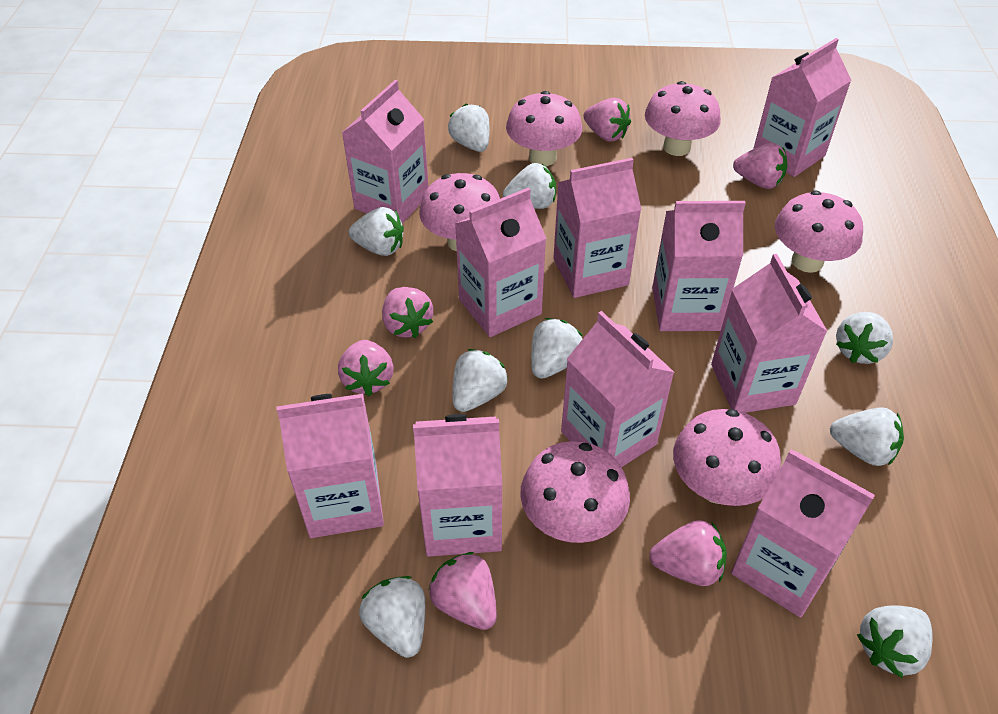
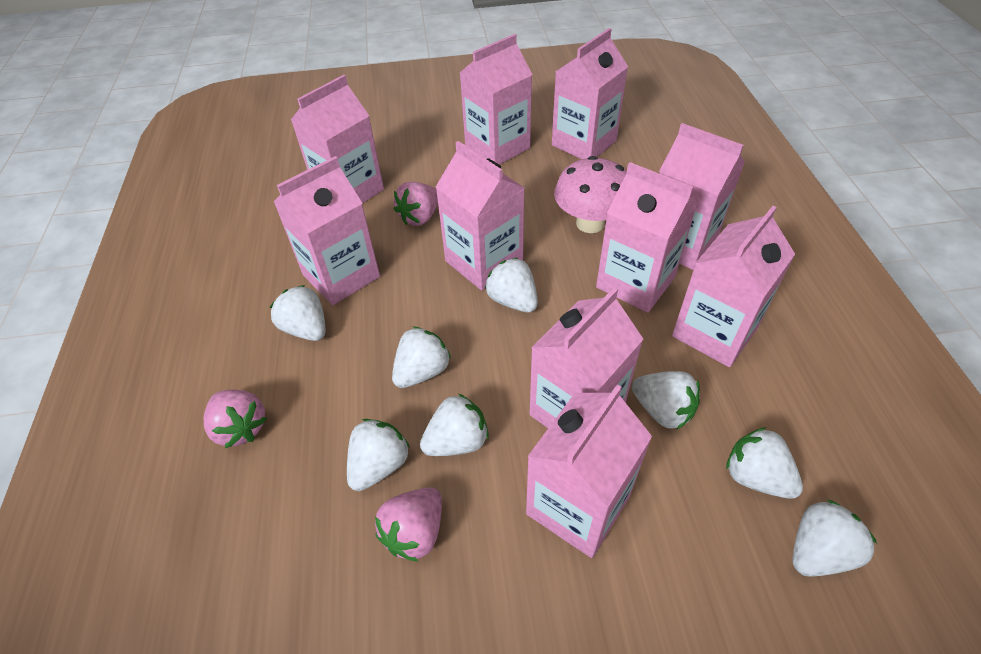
pink mushroom: 6 -> 1
pink strawberry: 6 -> 3
white strawberry: 9 -> 8

